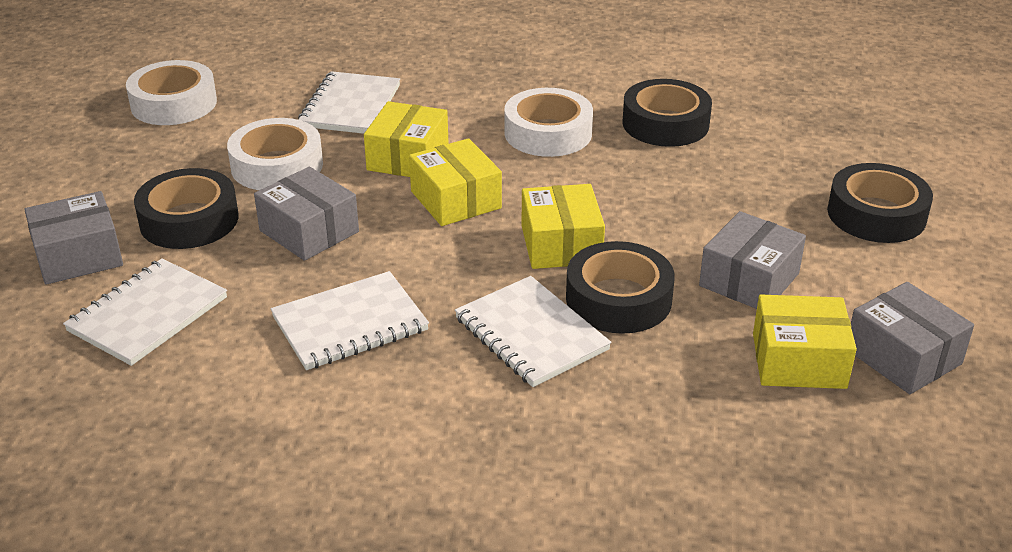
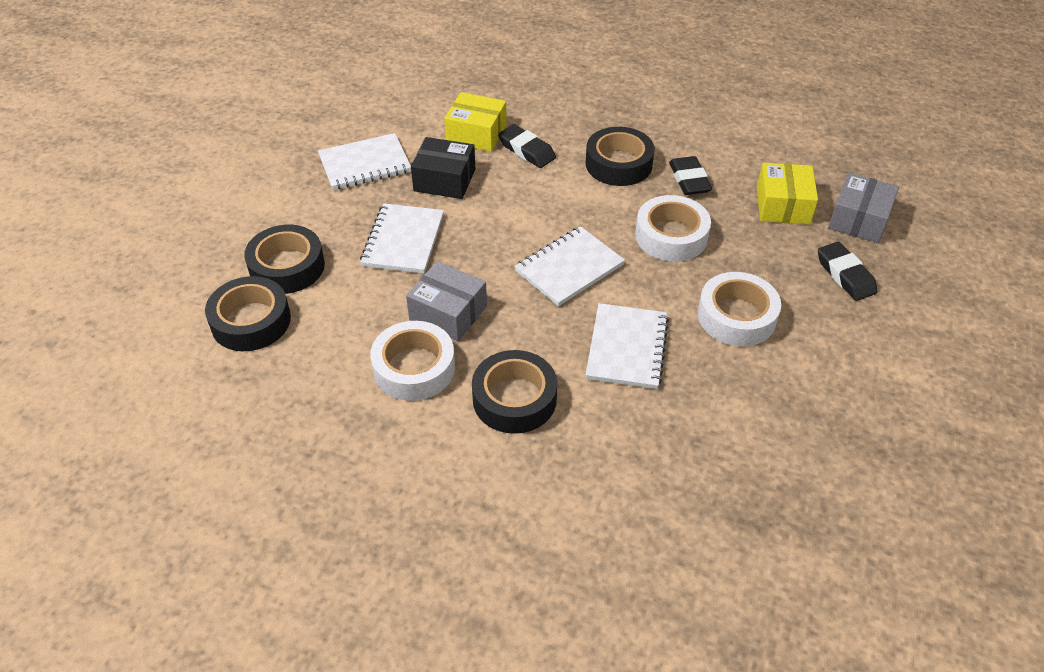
black box: 0 -> 1
black eraser: 0 -> 3
grey box: 4 -> 2
yellow box: 4 -> 2

